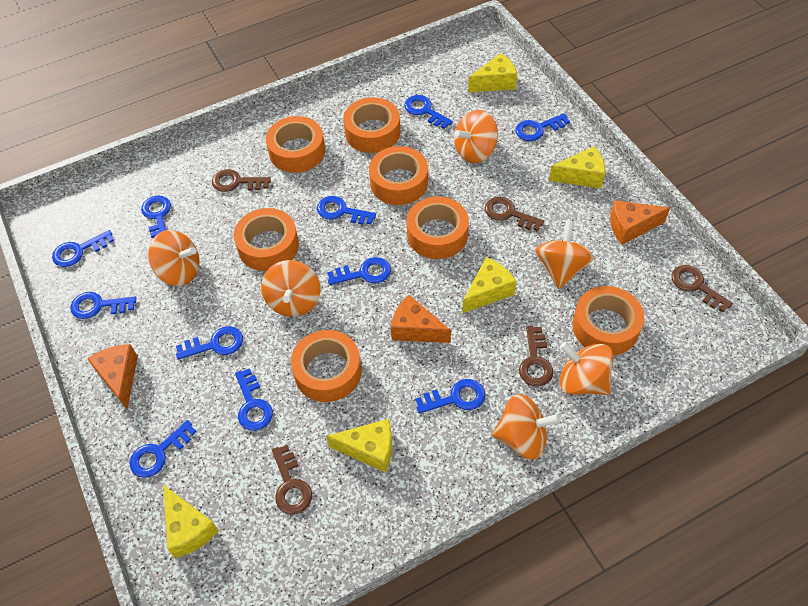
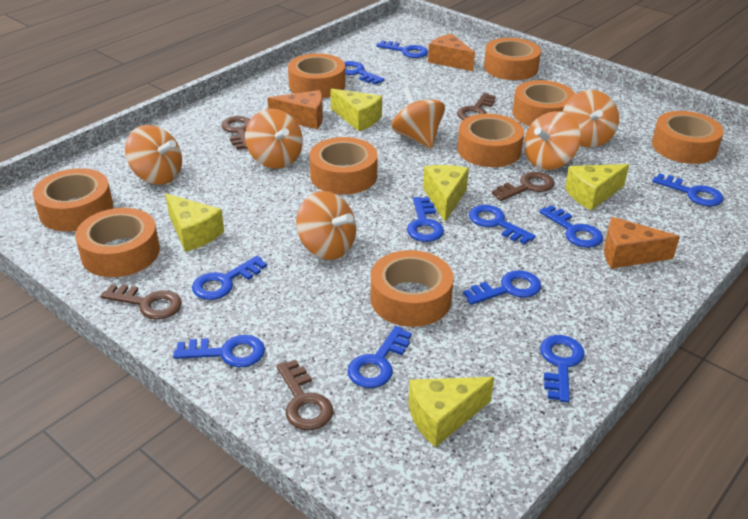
orange tape: 7 -> 9

